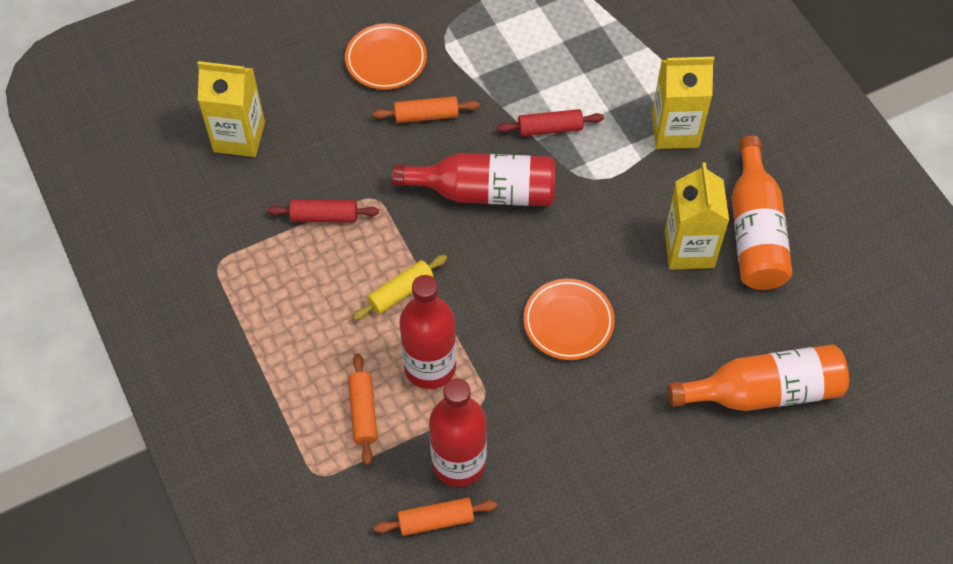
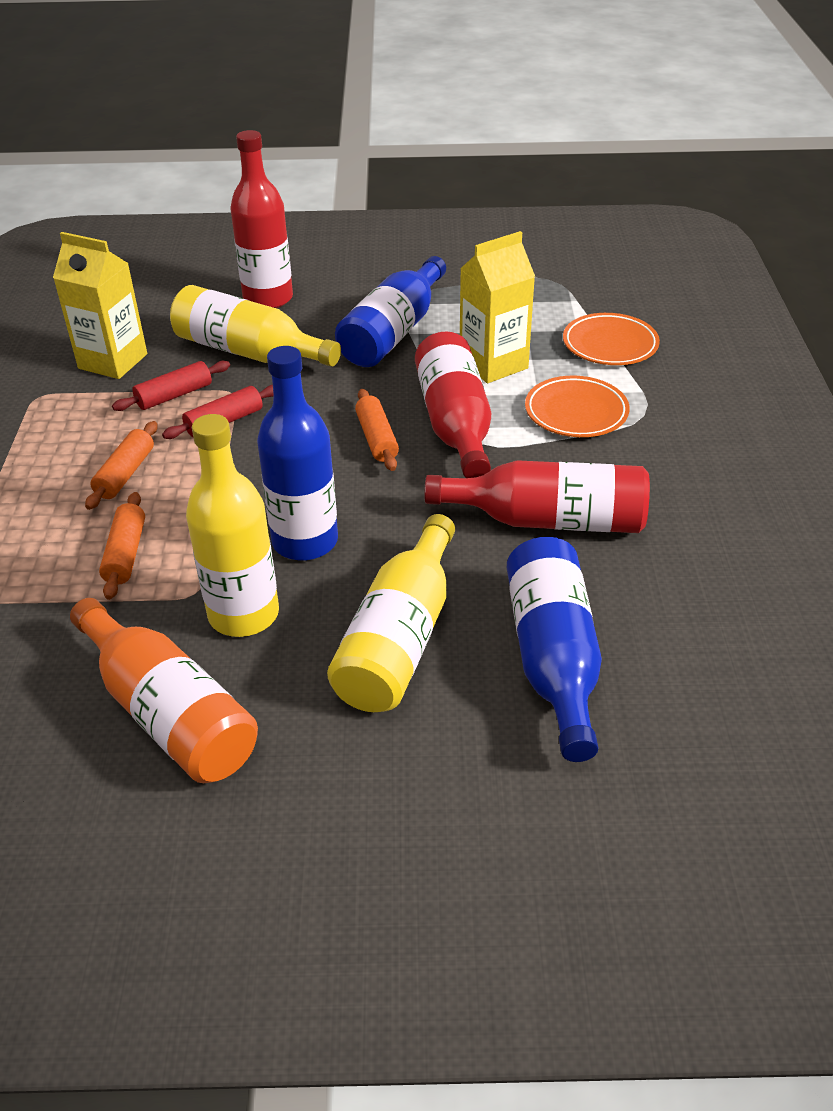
blue bottle: 0 -> 3
orange bottle: 2 -> 1
yellow bottle: 0 -> 3
yellow carton: 3 -> 2
yellow rolling pin: 1 -> 0

